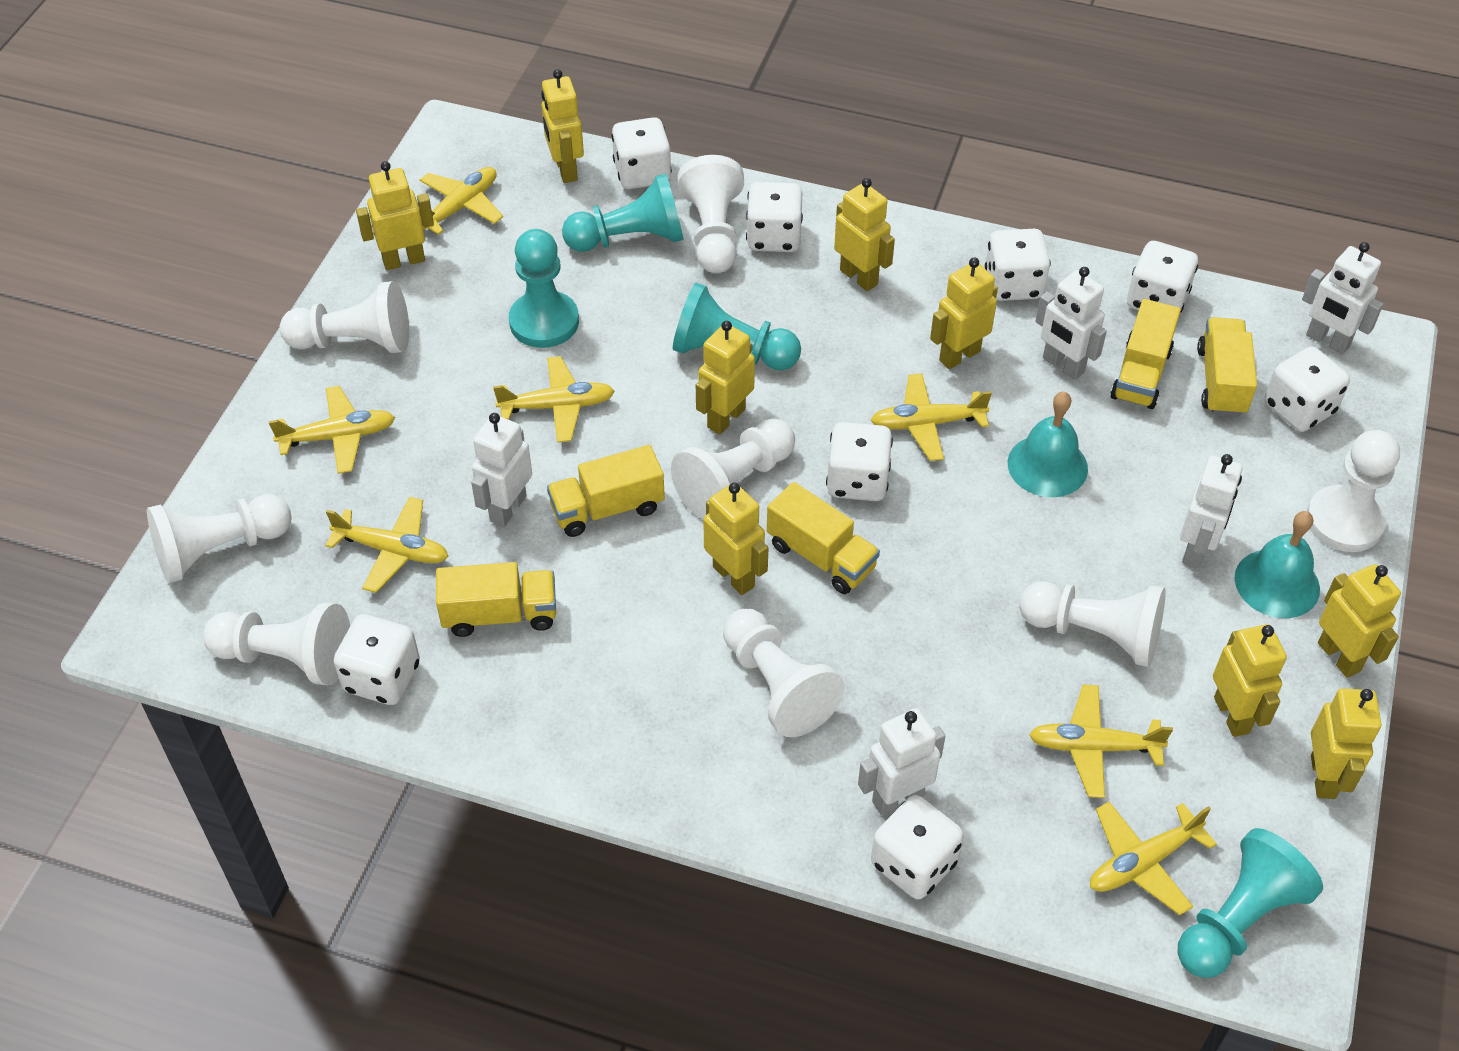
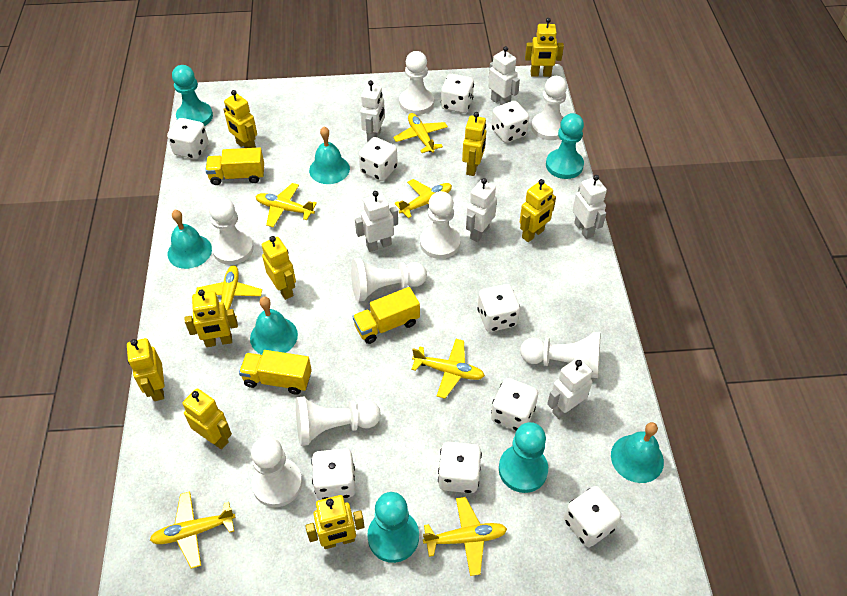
turquoise bell: 2 -> 4
white dice: 8 -> 9
white robot: 5 -> 6
yellow truck: 5 -> 3

